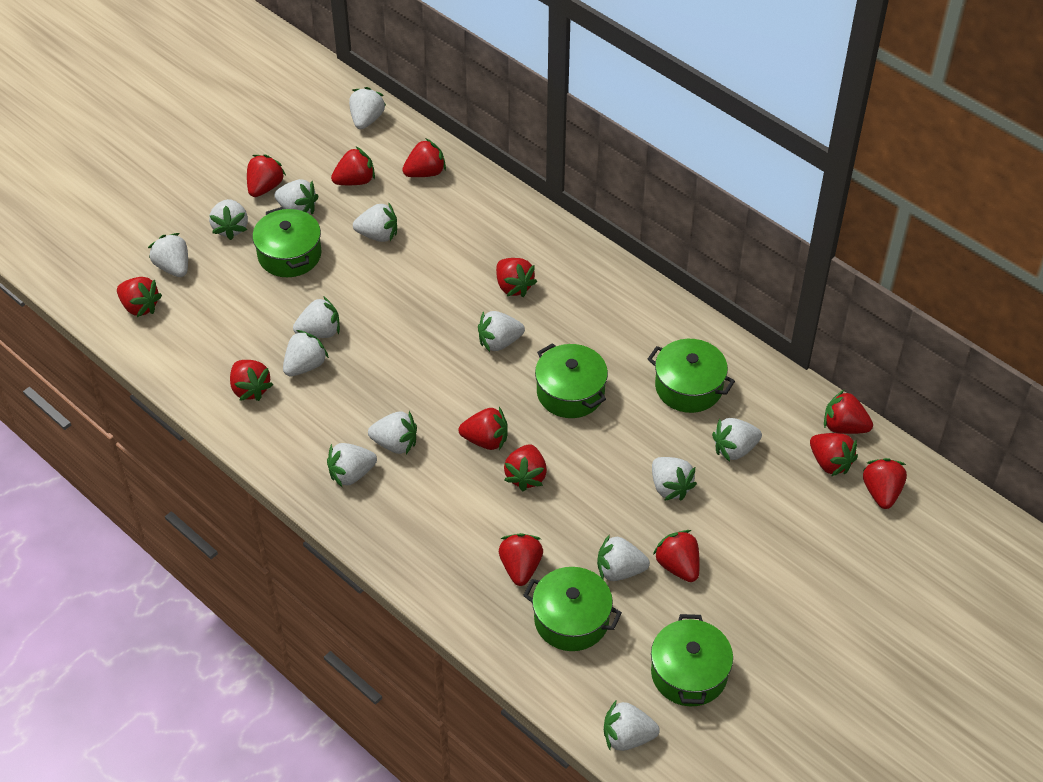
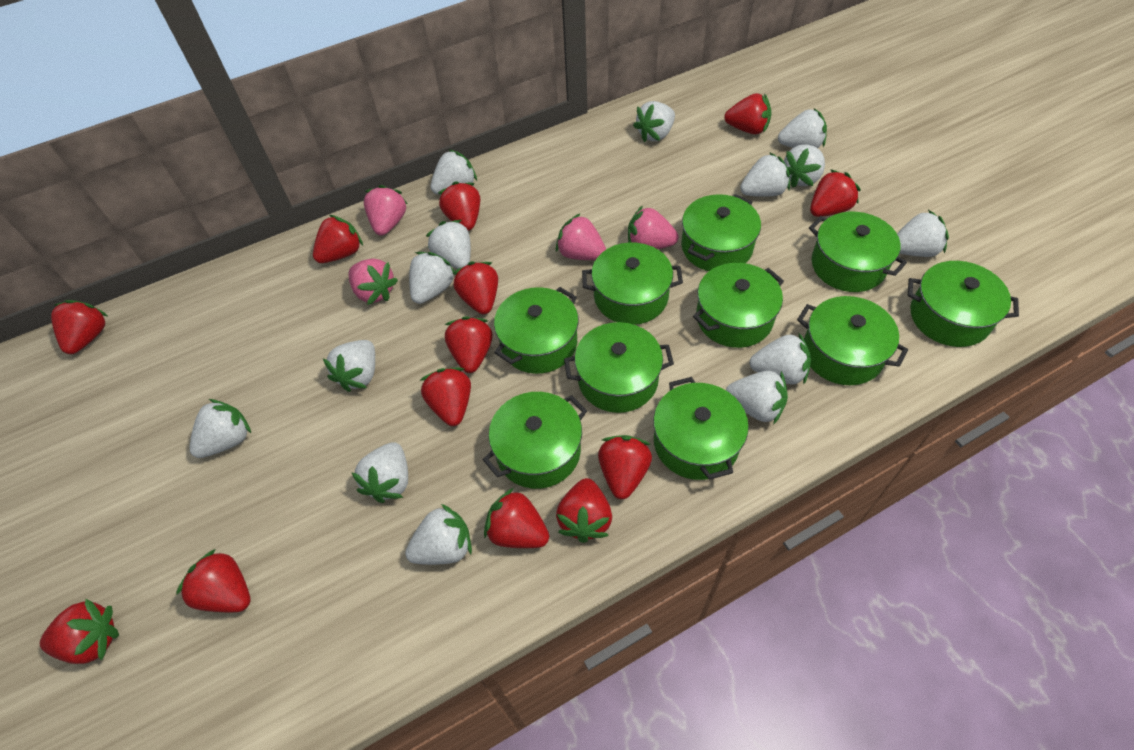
green pot: 5 -> 10
pink strawberry: 0 -> 4

